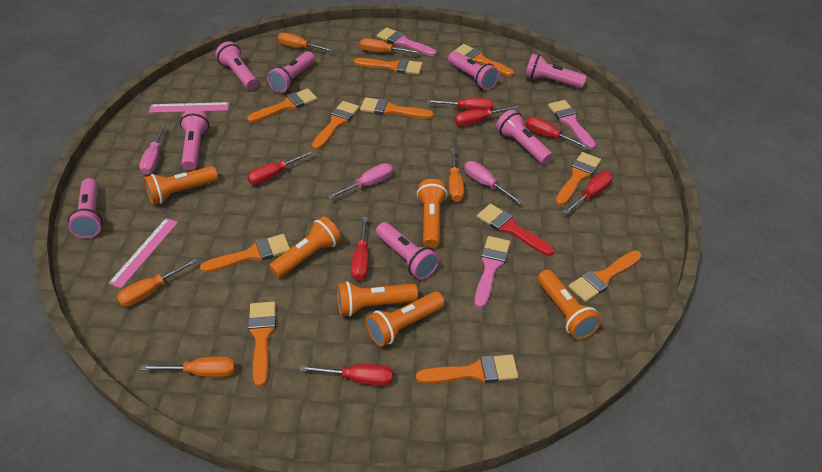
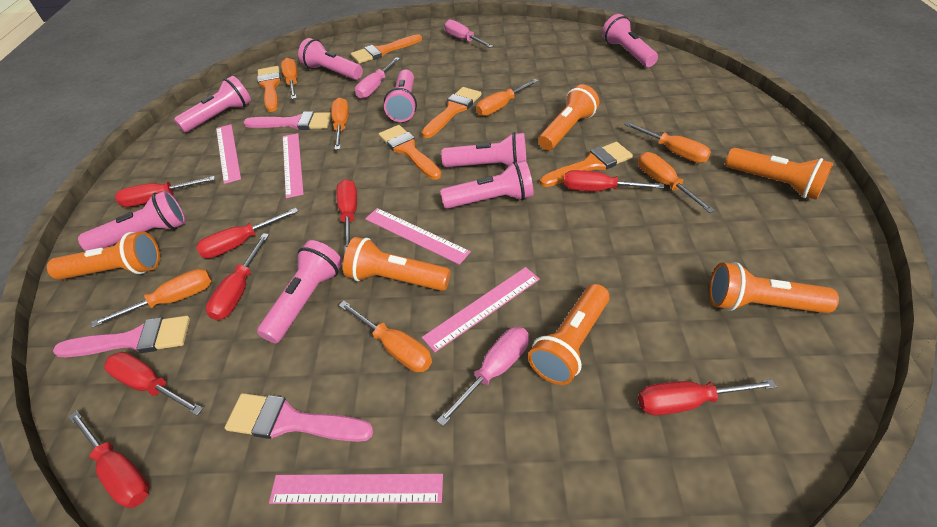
orange brush: 10 -> 5
orange screwdriver: 5 -> 7
pink ruler: 2 -> 5
red brush: 1 -> 0
red screwdriver: 7 -> 8

